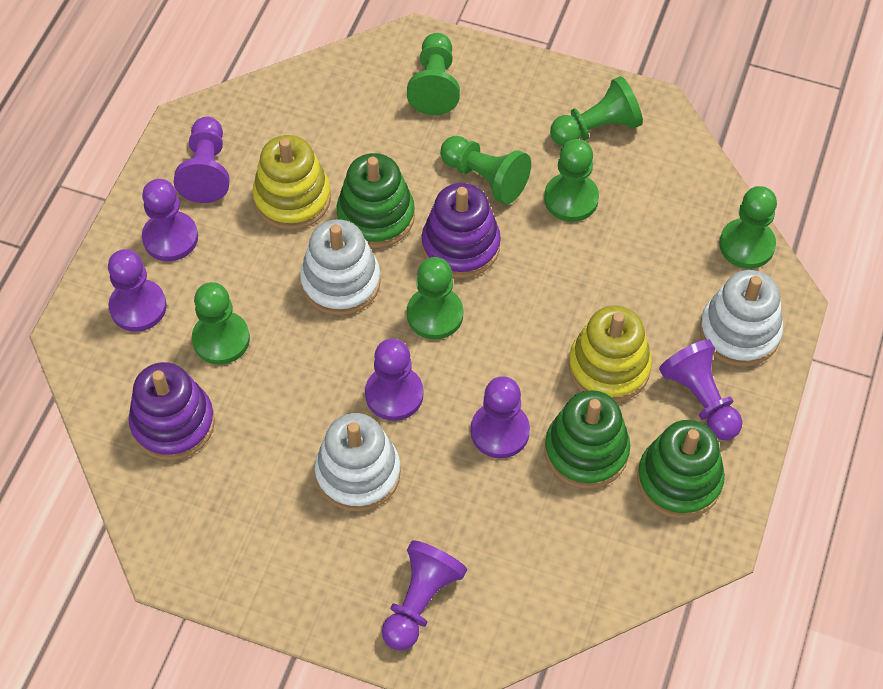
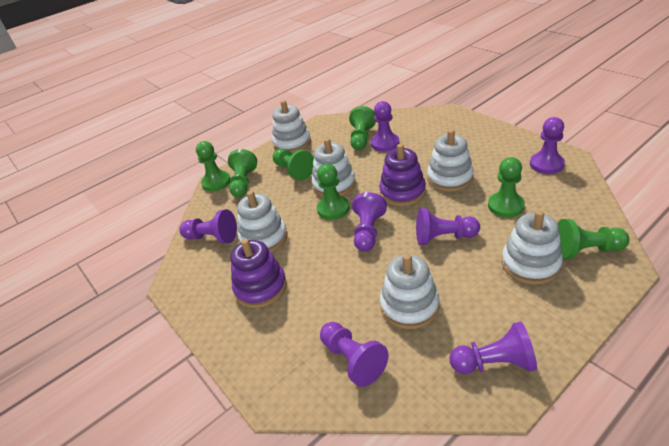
green stacking toy: 3 -> 0
white stacking toy: 3 -> 6
yellow stacking toy: 2 -> 0

